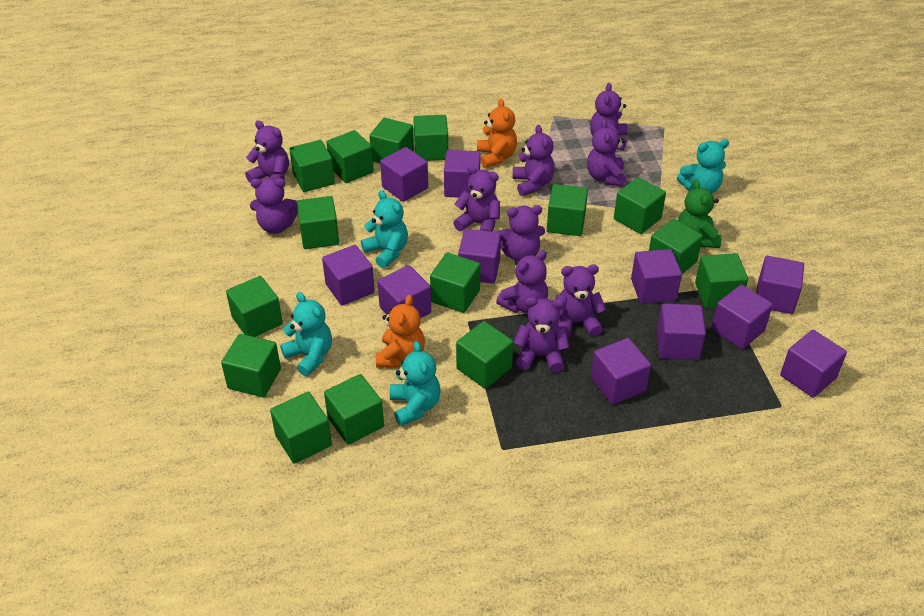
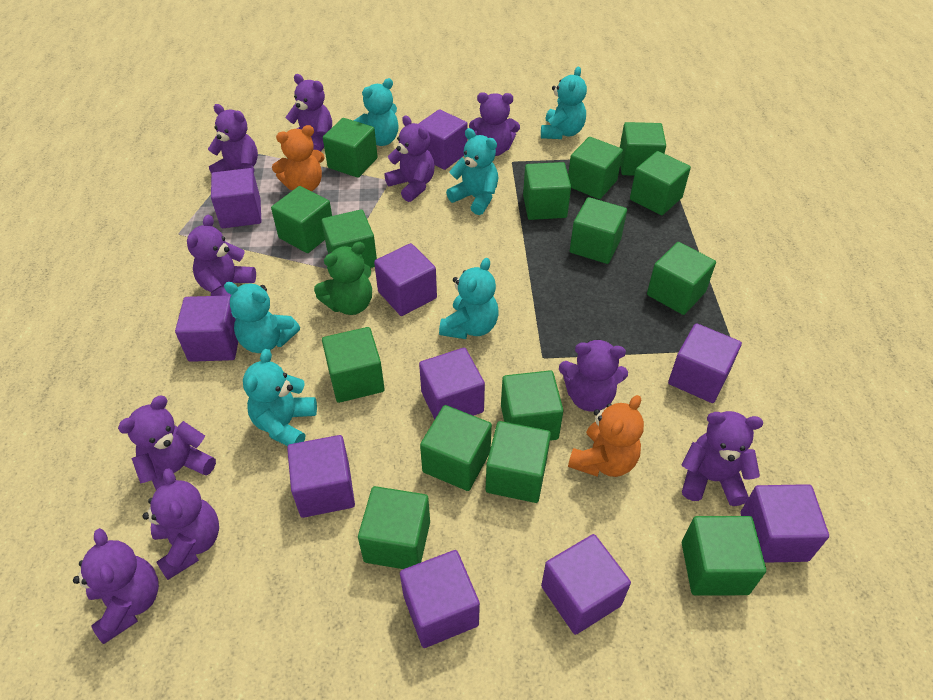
purple cube: 11 -> 10
turquoise teddy bear: 4 -> 6

